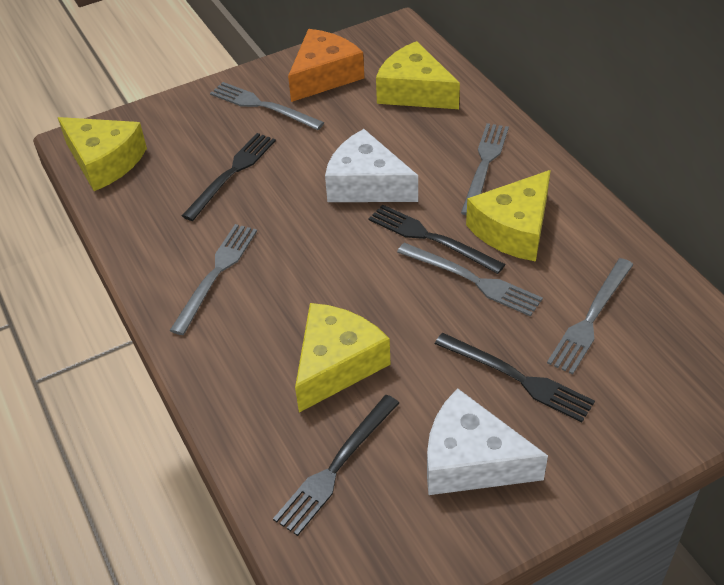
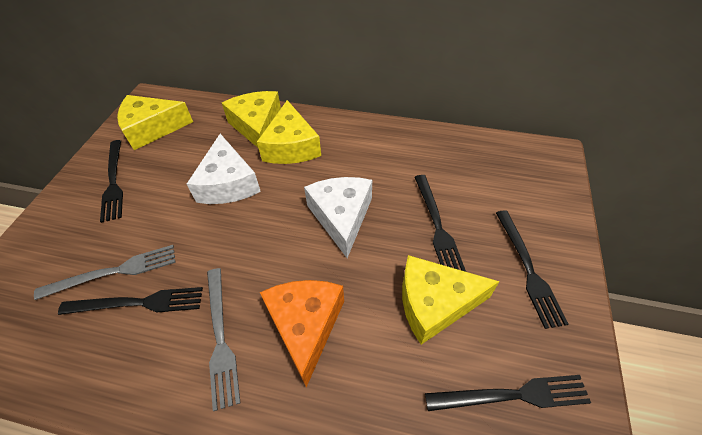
black fork: 4 -> 5
grey fork: 5 -> 2

